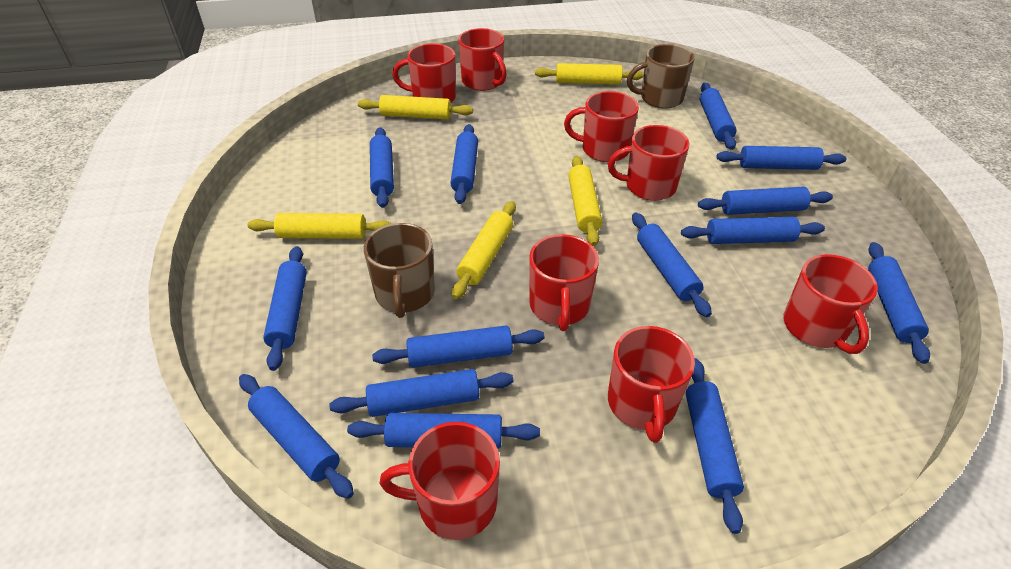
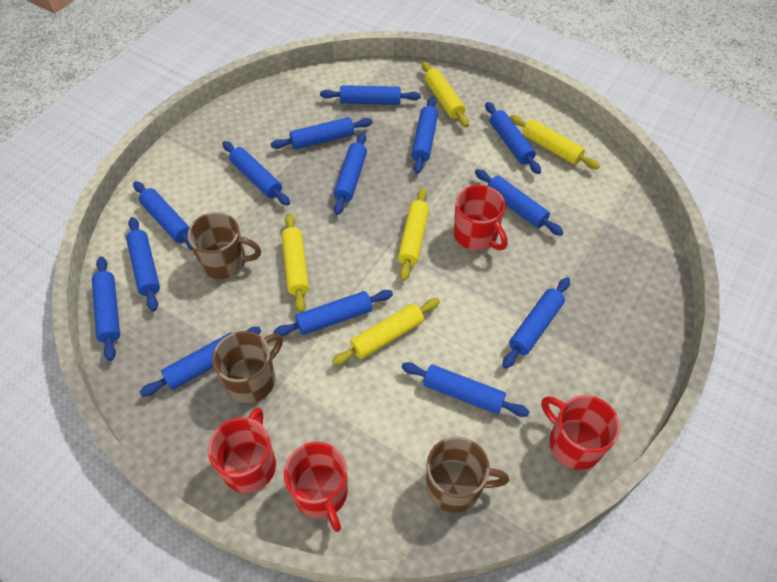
brown mug: 2 -> 3
red mug: 8 -> 4

